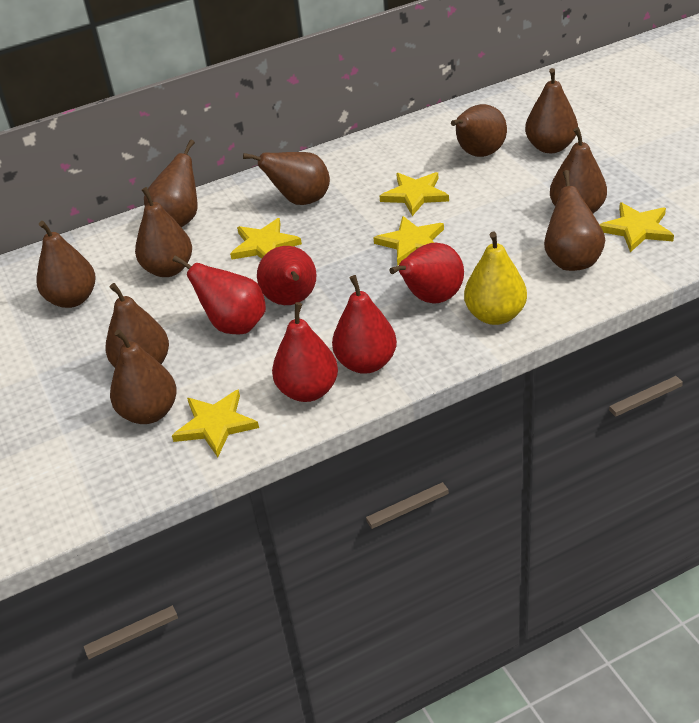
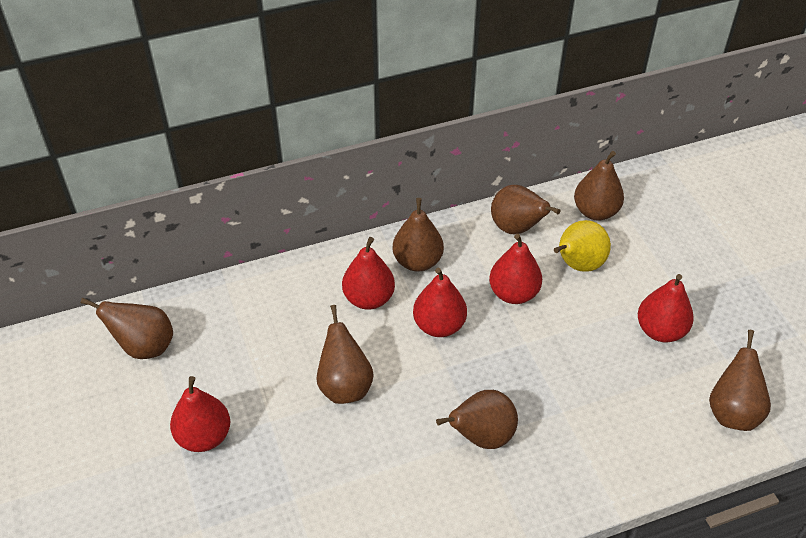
brown pear: 10 -> 7
yellow star: 5 -> 0

